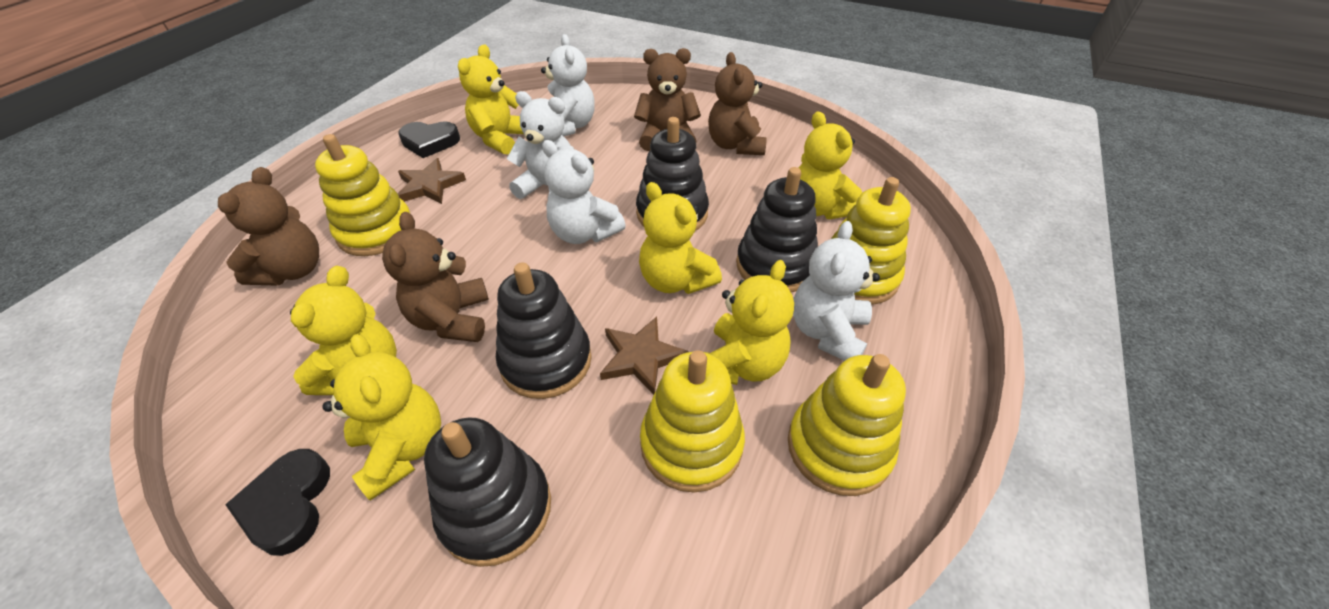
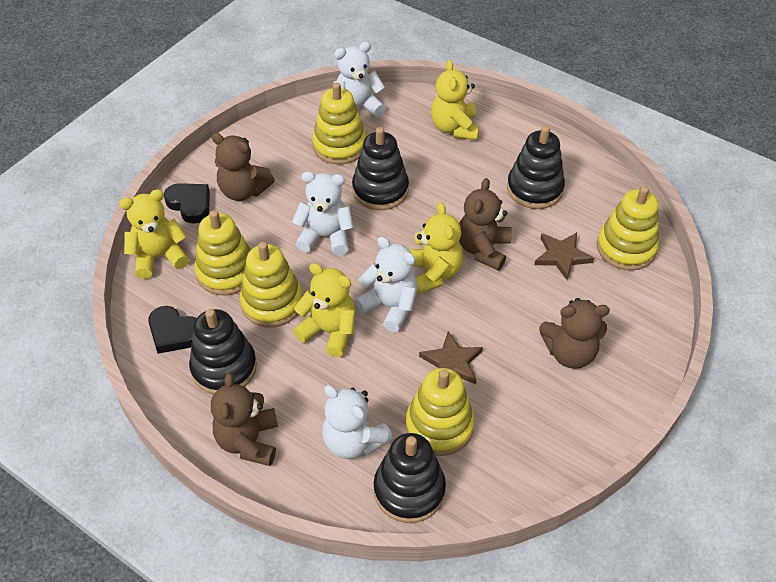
yellow stacking toy: 4 -> 5
yellow teddy bear: 6 -> 4

